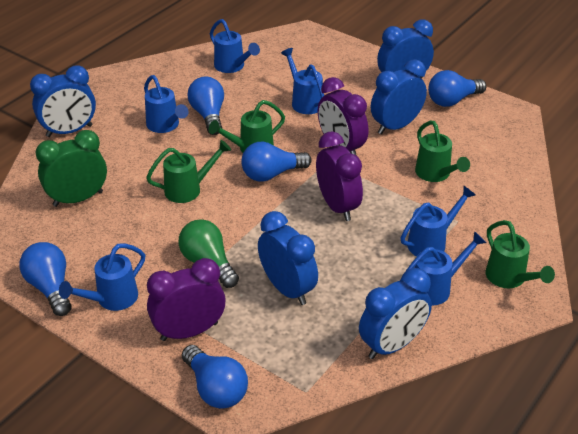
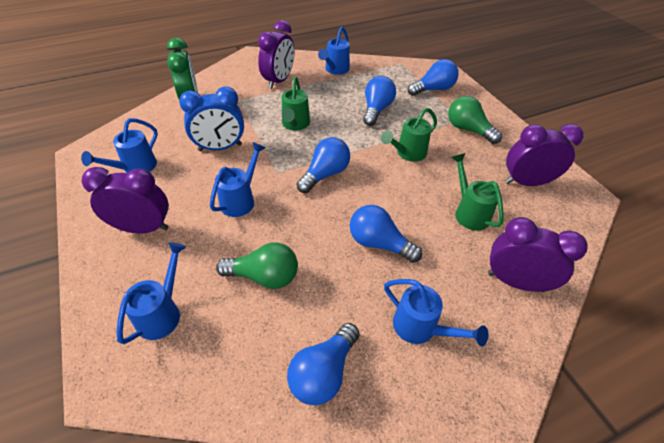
blue clock: 5 -> 1
blue watering can: 6 -> 5
green light bulb: 1 -> 2
green watering can: 4 -> 3
purple clock: 3 -> 4

